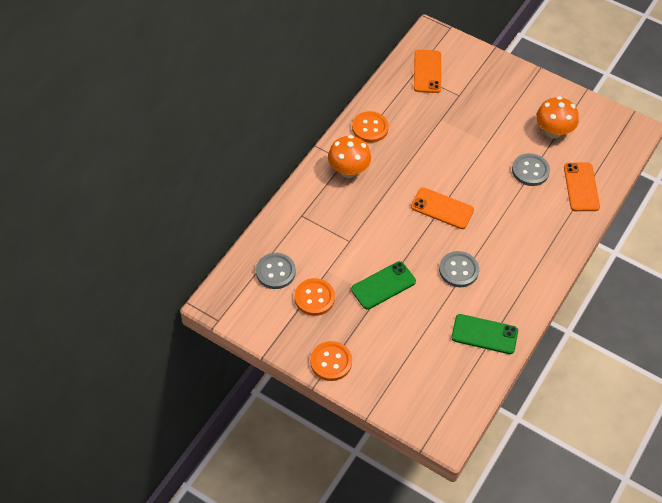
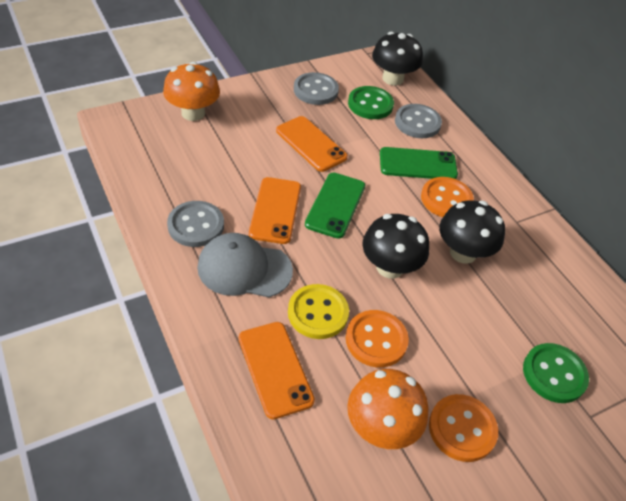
black mushroom: 0 -> 3
green button: 0 -> 2
grey cap: 0 -> 1
yellow button: 0 -> 1

